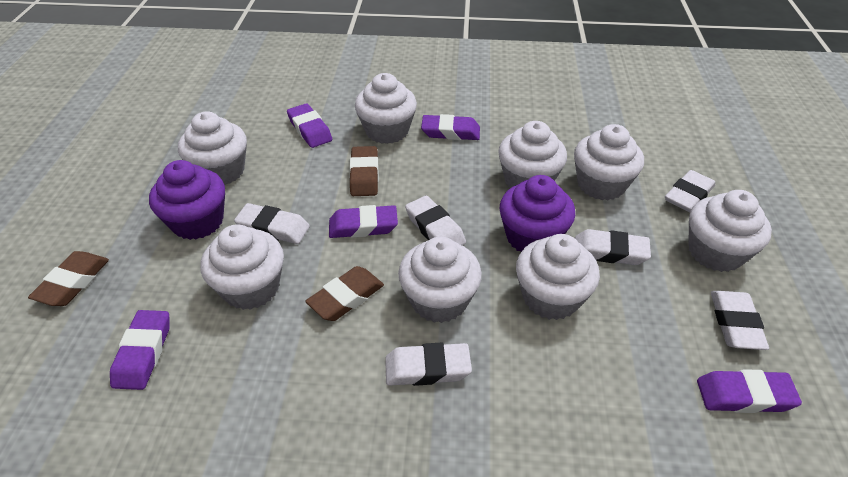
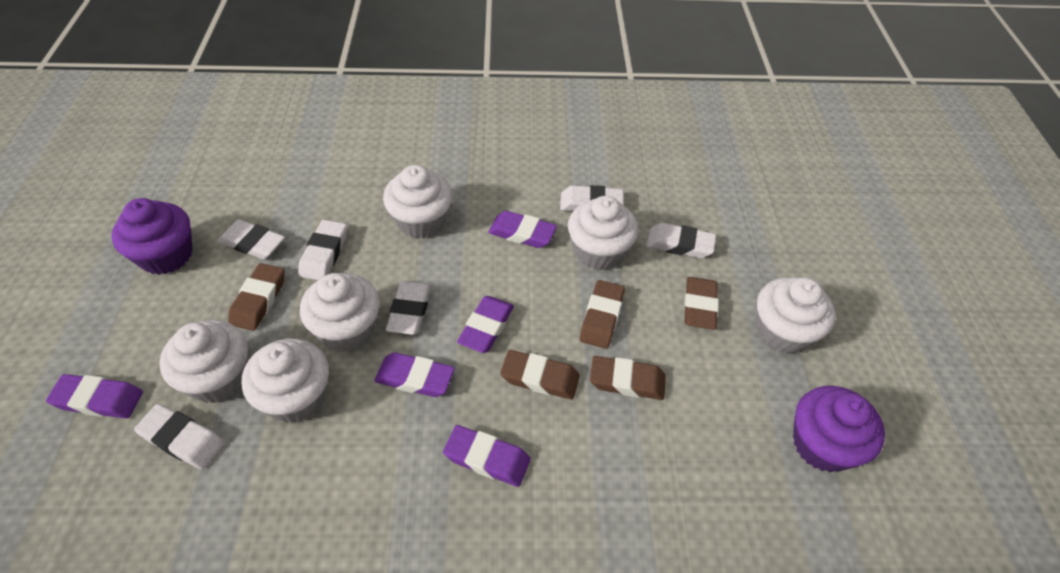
brown eraser: 3 -> 5
white cupcake: 8 -> 6

